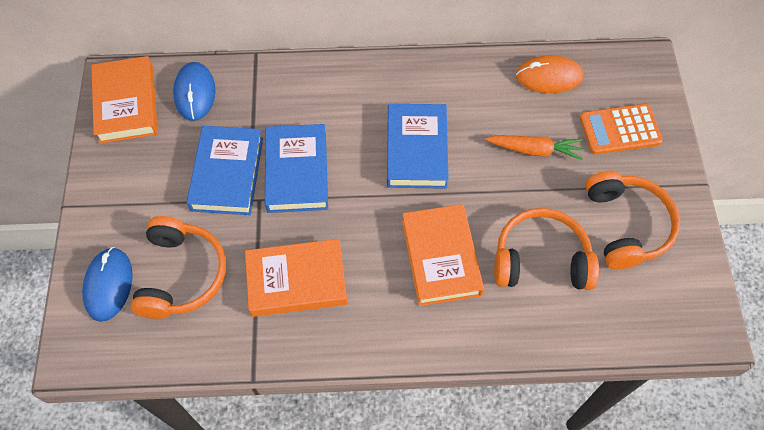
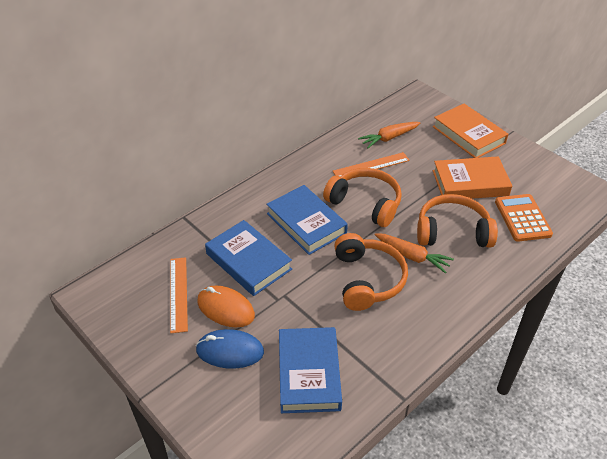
blue mouse: 2 -> 1
orange book: 3 -> 2
orange carrot: 1 -> 2
orange ruler: 0 -> 2

